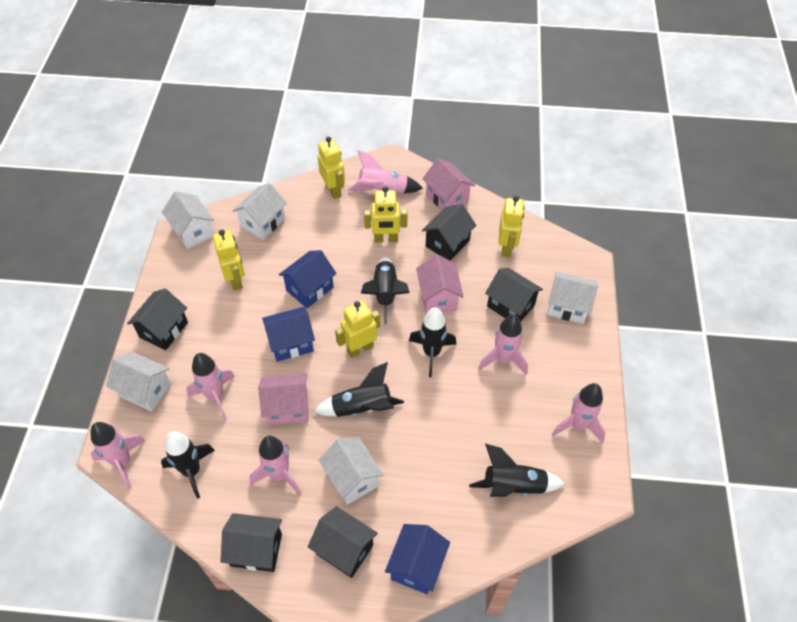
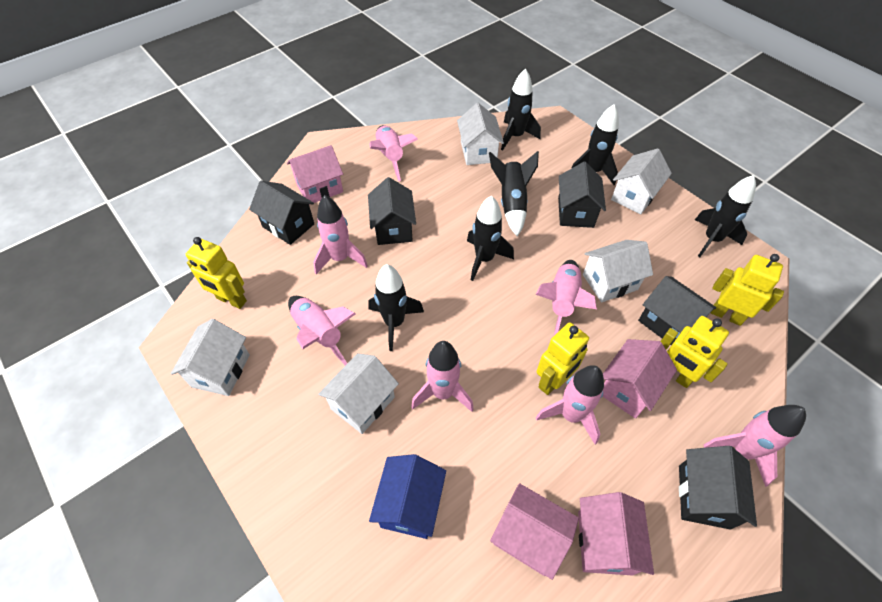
black rocket: 5 -> 6
blue house: 3 -> 1
pink house: 3 -> 4
pink rocket: 6 -> 7
yellow robot: 5 -> 4

